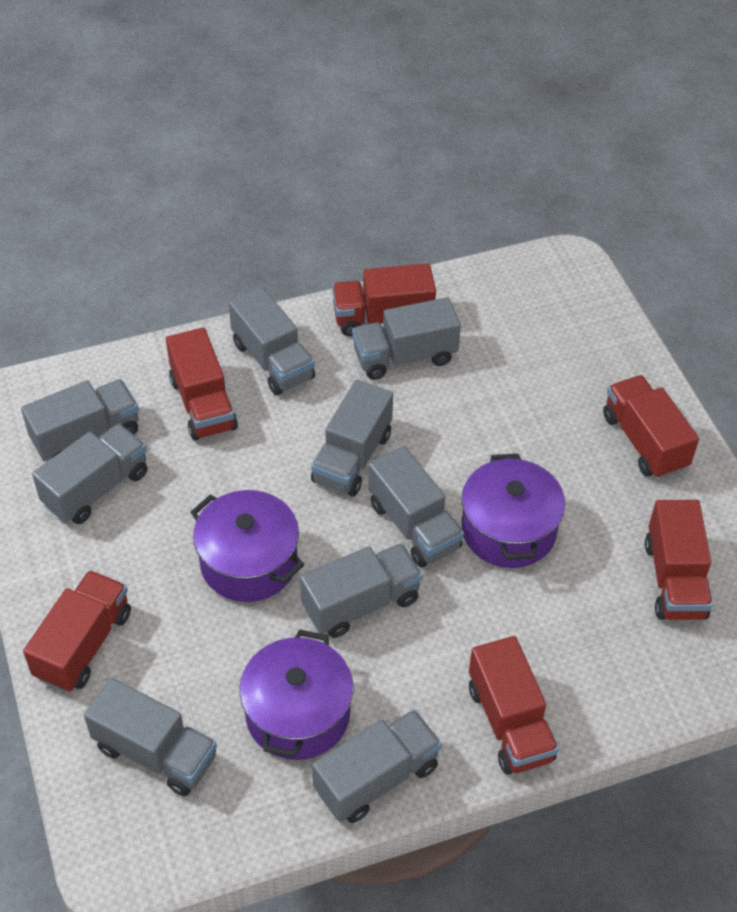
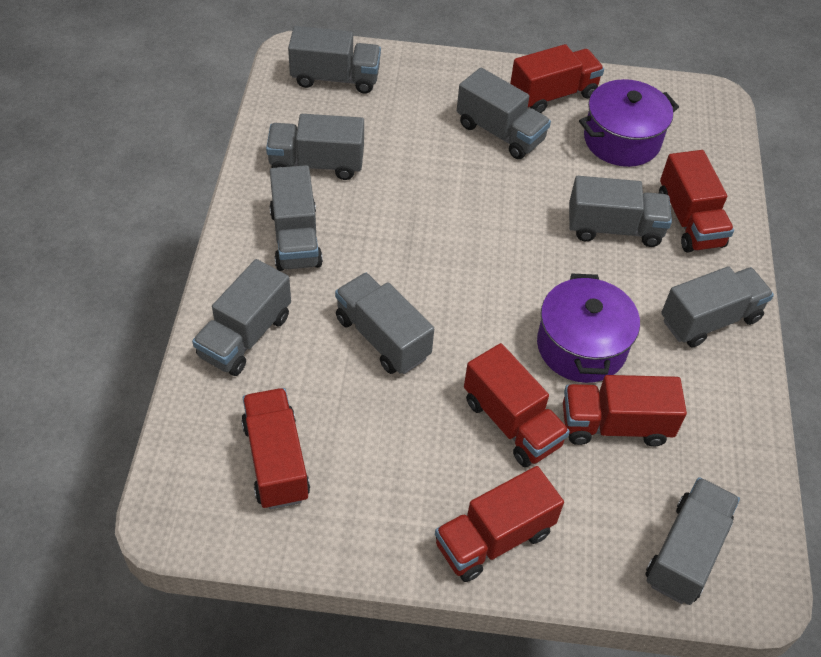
purple pot: 3 -> 2

